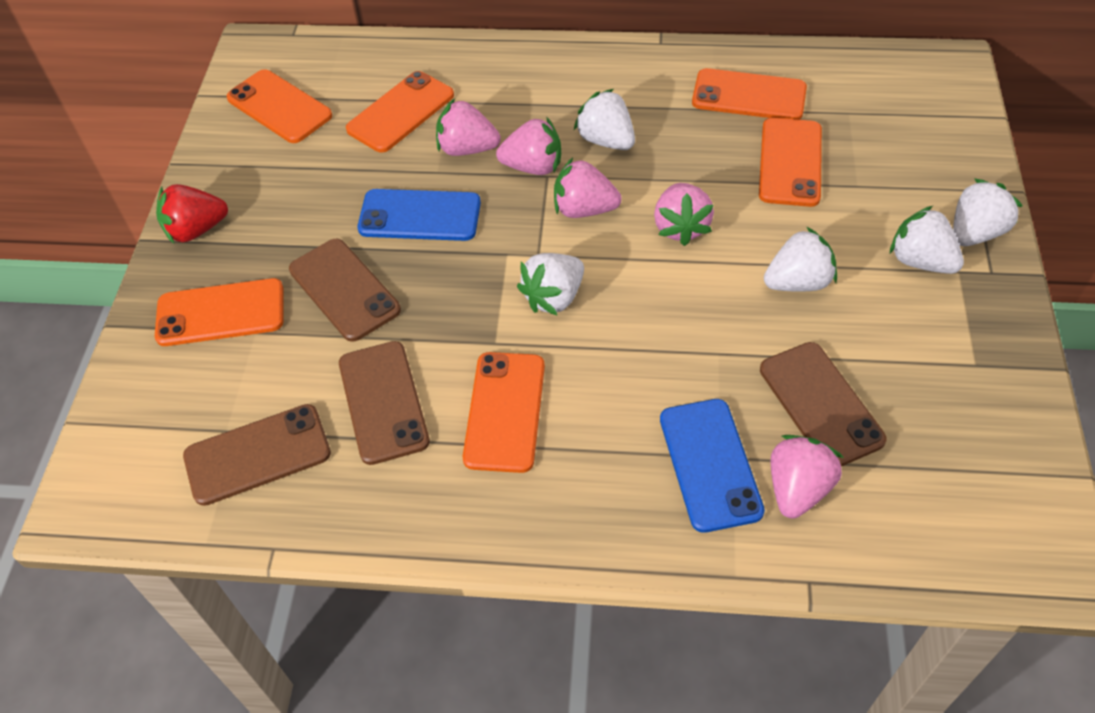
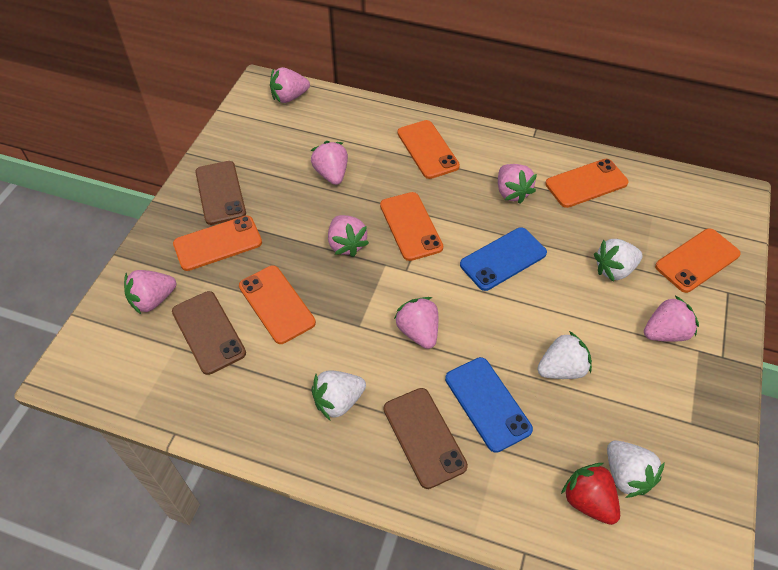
brown phone: 4 -> 3
pink strawberry: 5 -> 7
white strawberry: 5 -> 4

